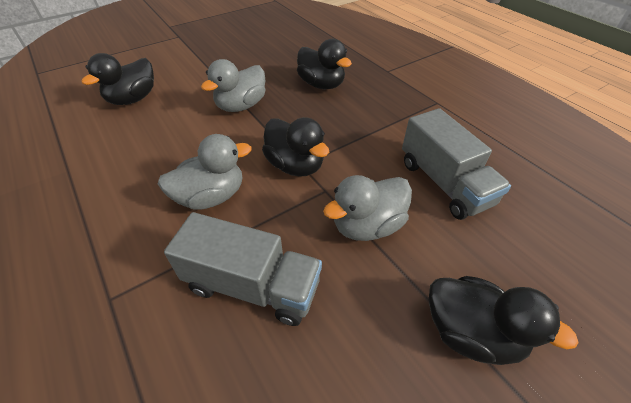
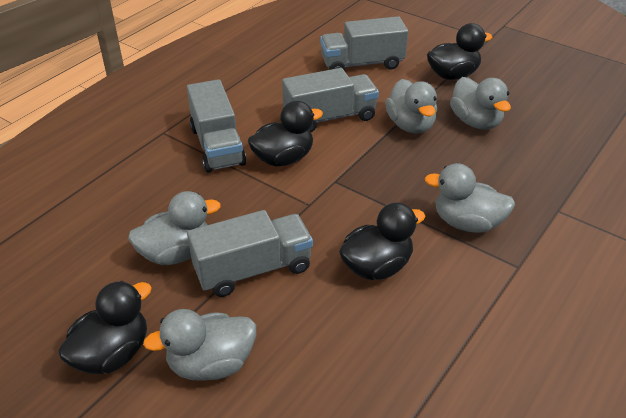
grey duck: 3 -> 5
grey truck: 2 -> 4

